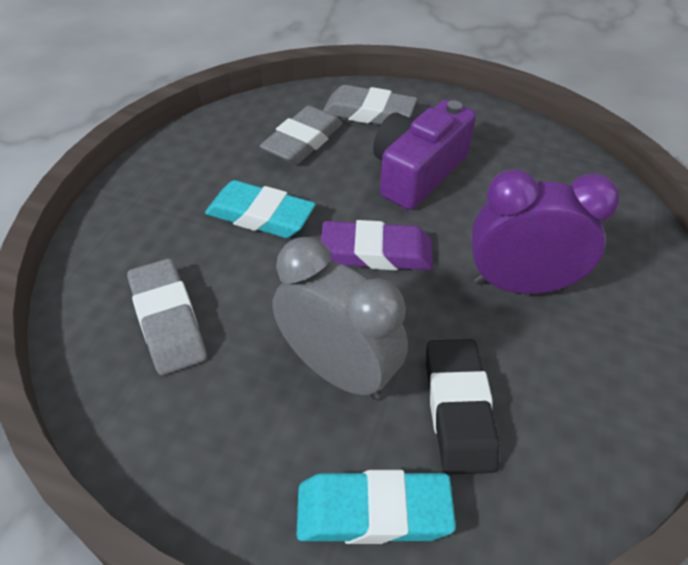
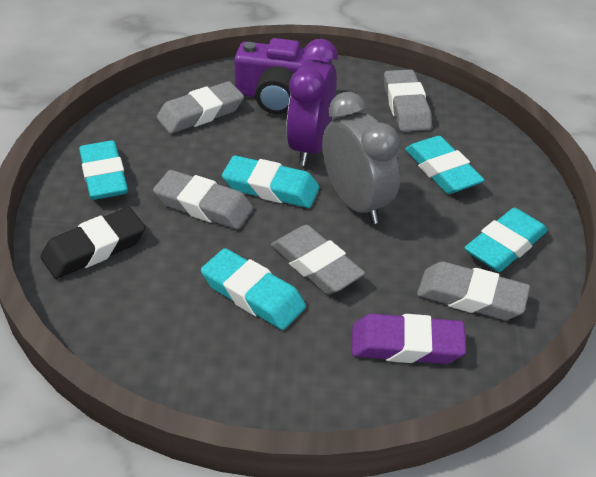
grey eraser: 3 -> 5
turquoise eraser: 2 -> 5

